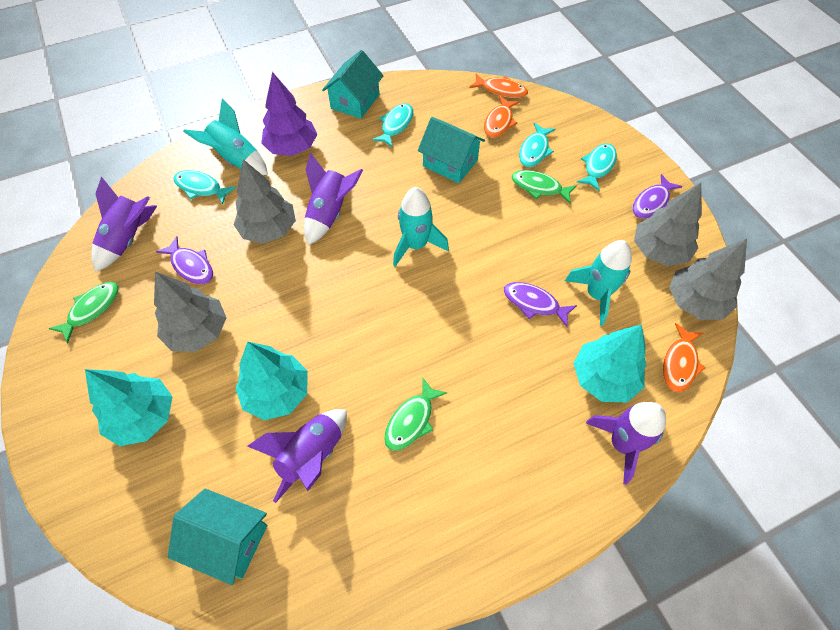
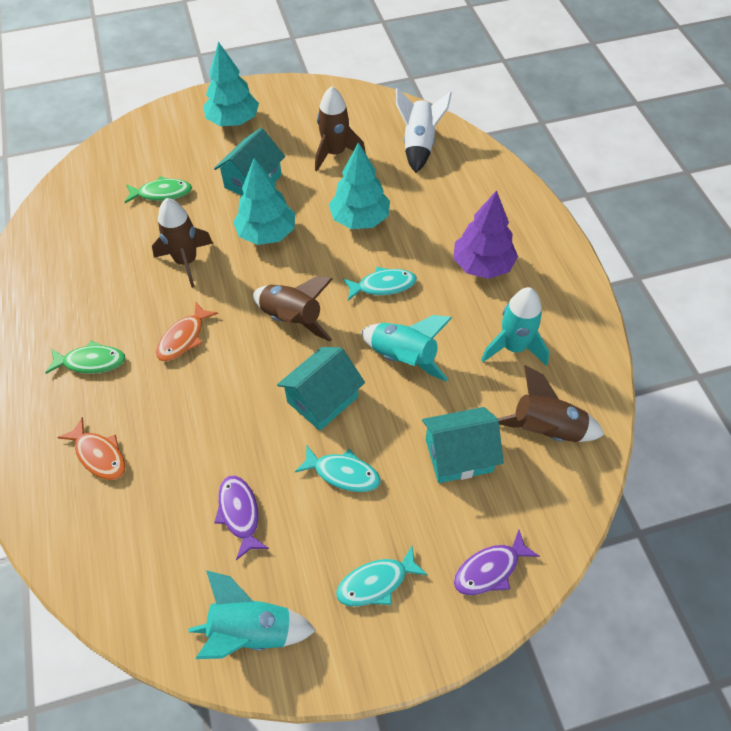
brown rocket: 0 -> 4
green fish: 3 -> 2
grey tree: 4 -> 0
orange fish: 3 -> 2
purple fish: 3 -> 2
purple rocket: 4 -> 0
turquoise fish: 4 -> 3
white rocket: 0 -> 1

